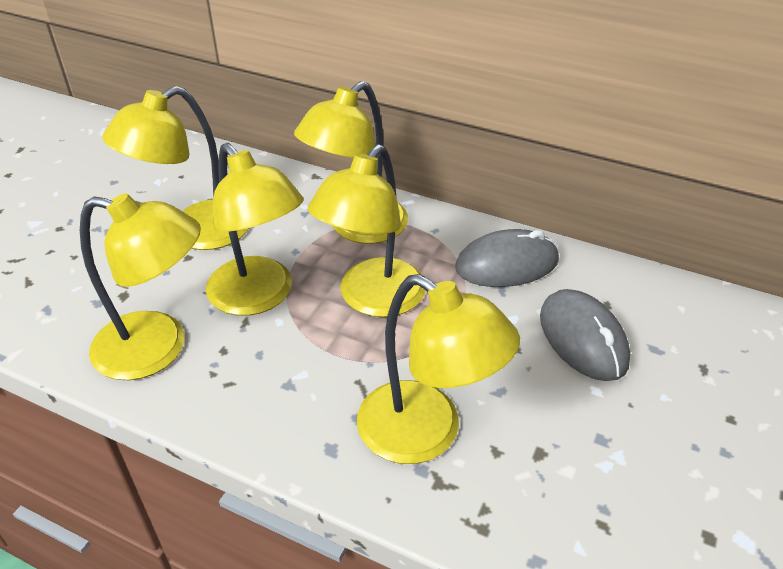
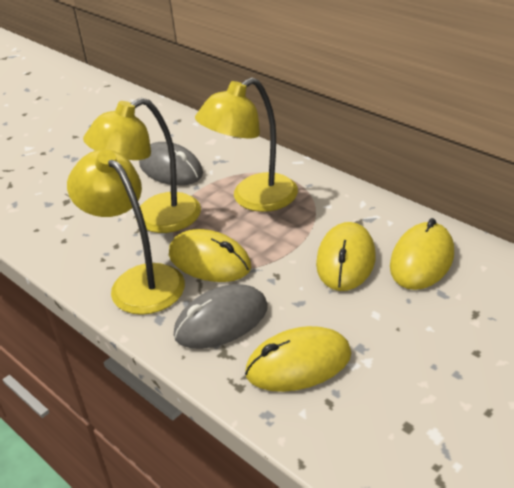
yellow lamp: 6 -> 3
yellow mouse: 0 -> 4

